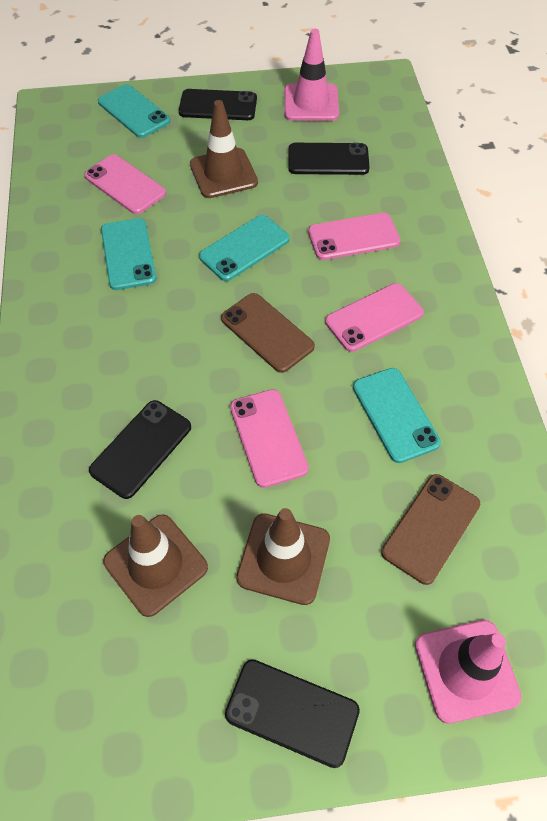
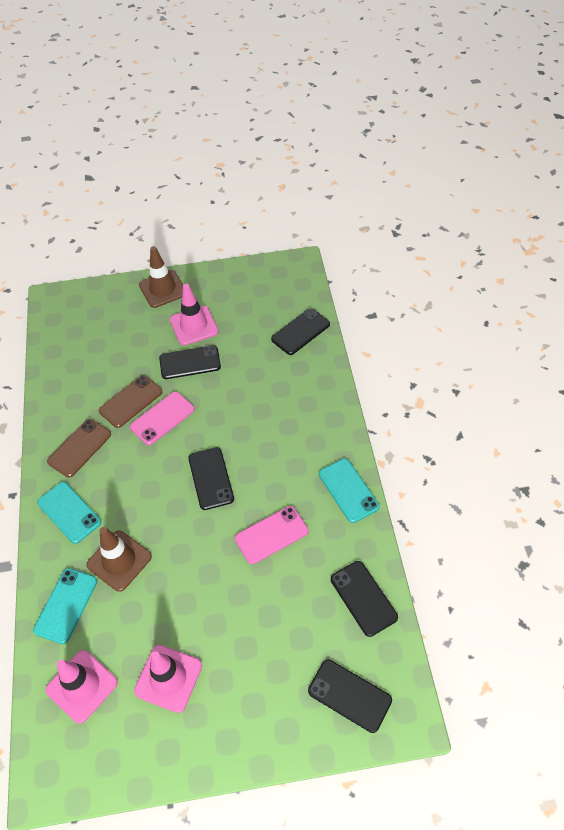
black phone: 4 -> 5
brown traffic cone: 3 -> 2
pink phone: 4 -> 2
pink traffic cone: 2 -> 3
turquoise phone: 4 -> 3

